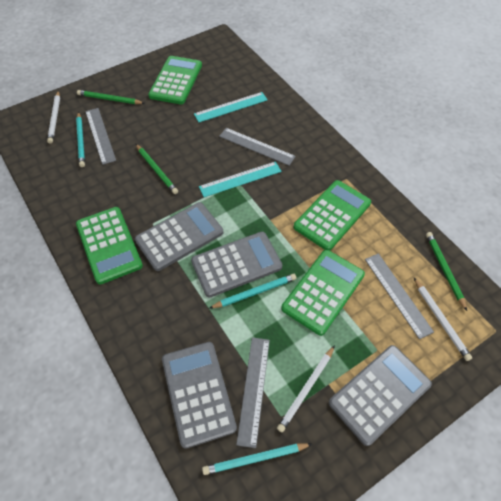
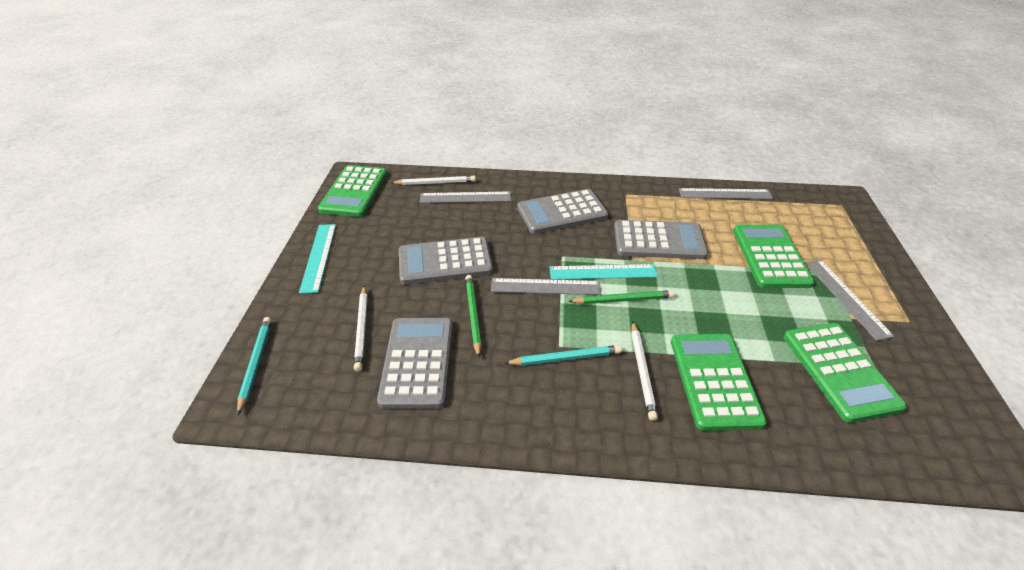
green pencil: 3 -> 2
turquoise pencil: 3 -> 2

